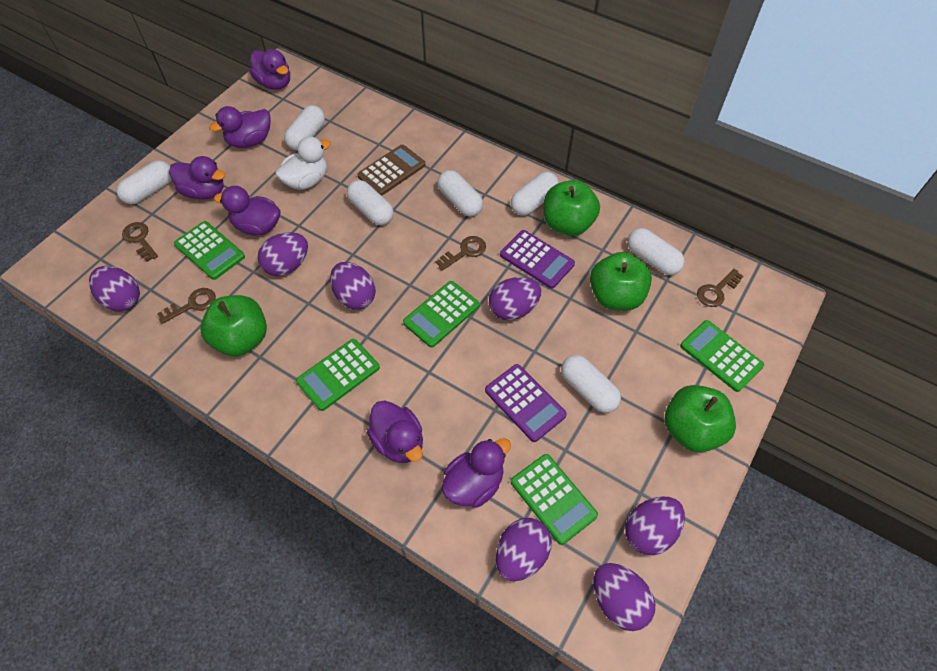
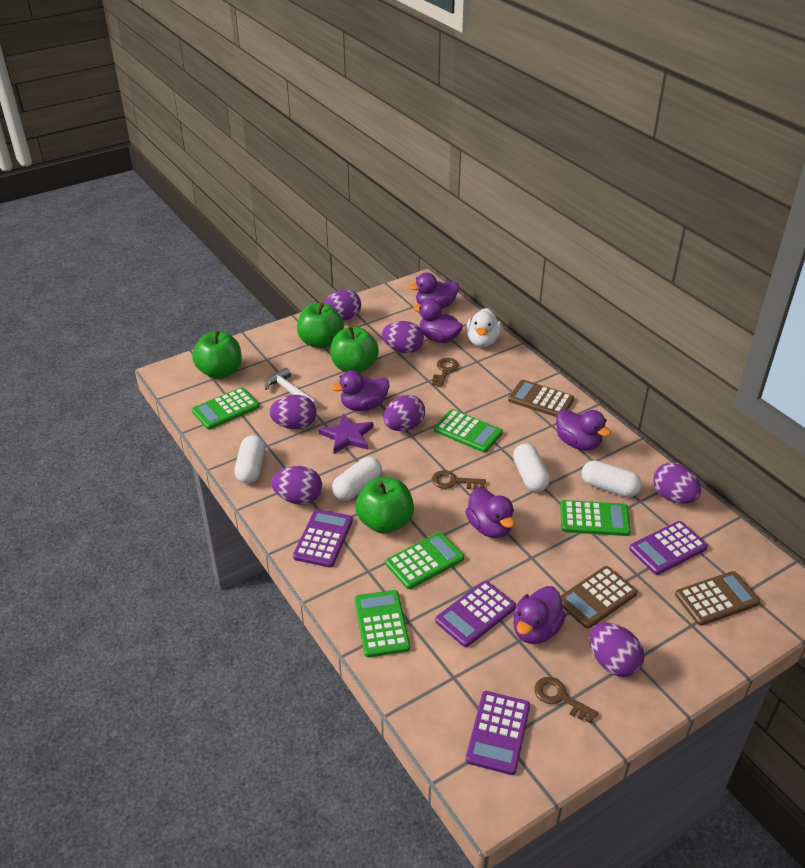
brown calculator: 1 -> 3
brown key: 4 -> 3
purple calculator: 2 -> 4
purple star: 0 -> 1
white capsule: 7 -> 4
white hammer: 0 -> 1

